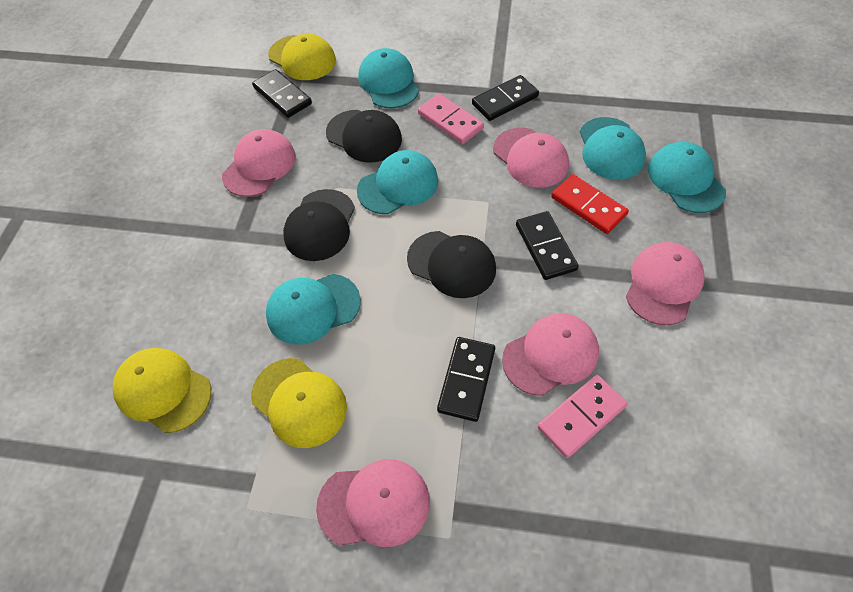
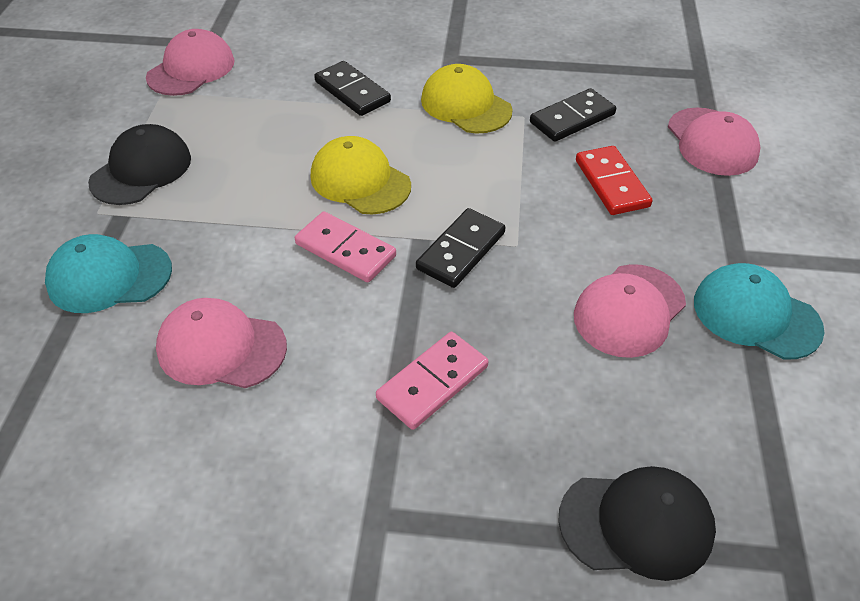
black cap: 3 -> 2
black domino: 4 -> 3
pink cap: 5 -> 4
turquoise cap: 5 -> 2
yellow cap: 3 -> 2

